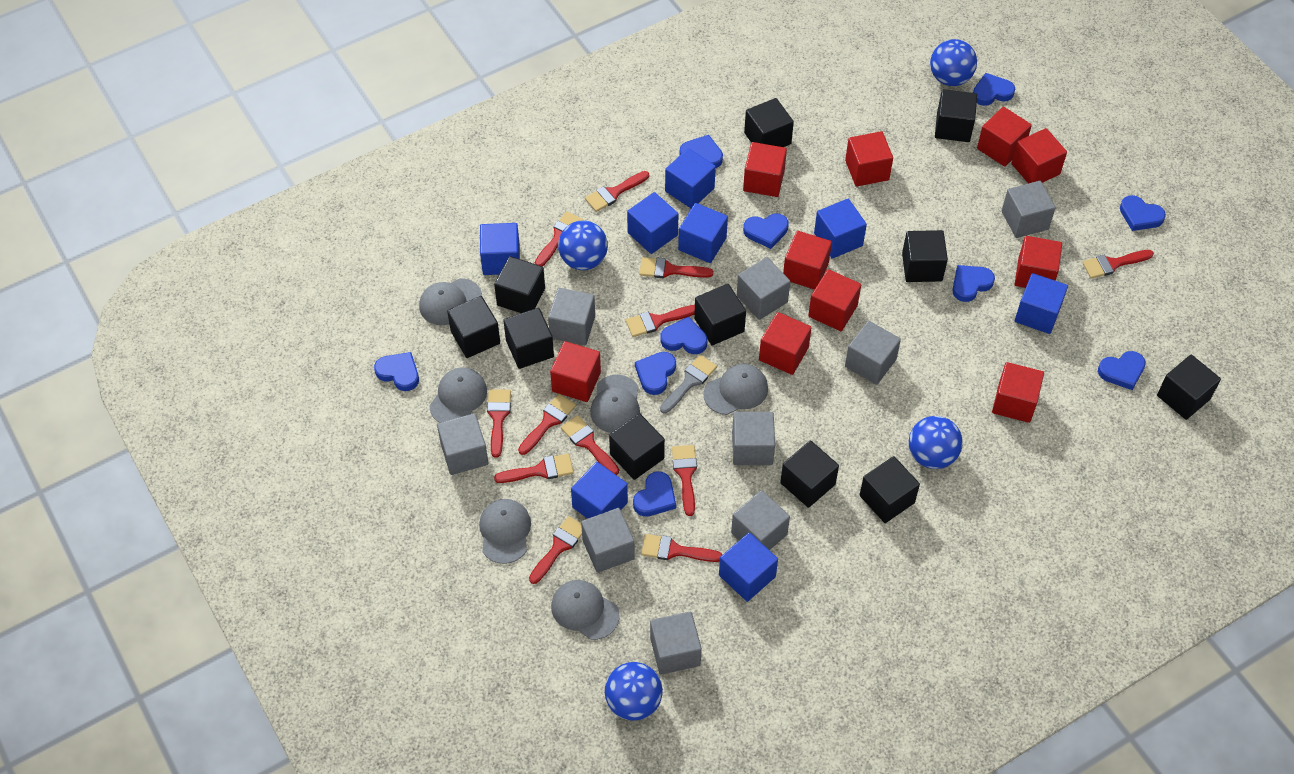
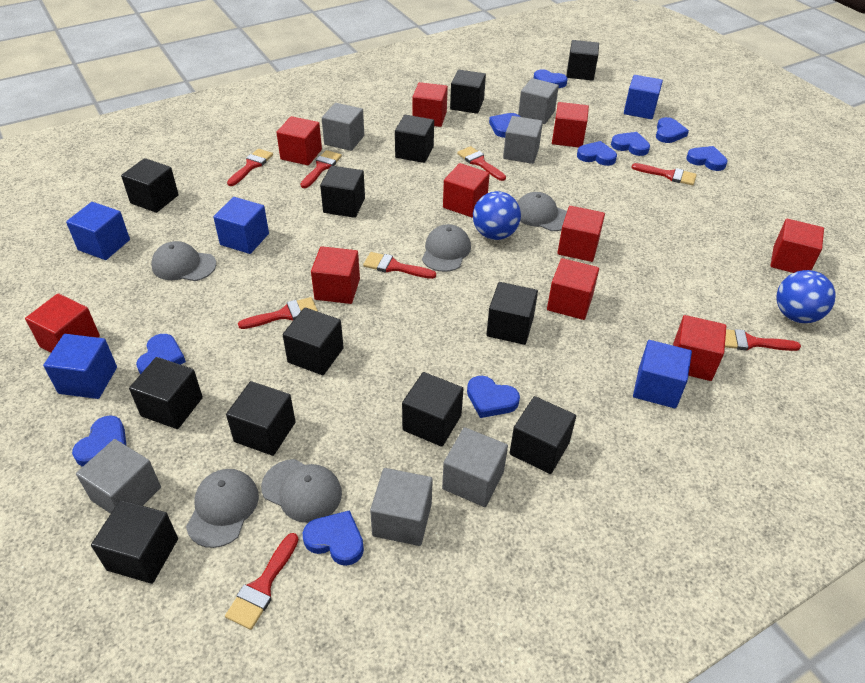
black cube: 11 -> 12
blue ball: 4 -> 2
blue cube: 8 -> 5
grey brush: 1 -> 0
grey cap: 6 -> 5
grey cube: 9 -> 6
red brush: 12 -> 8

